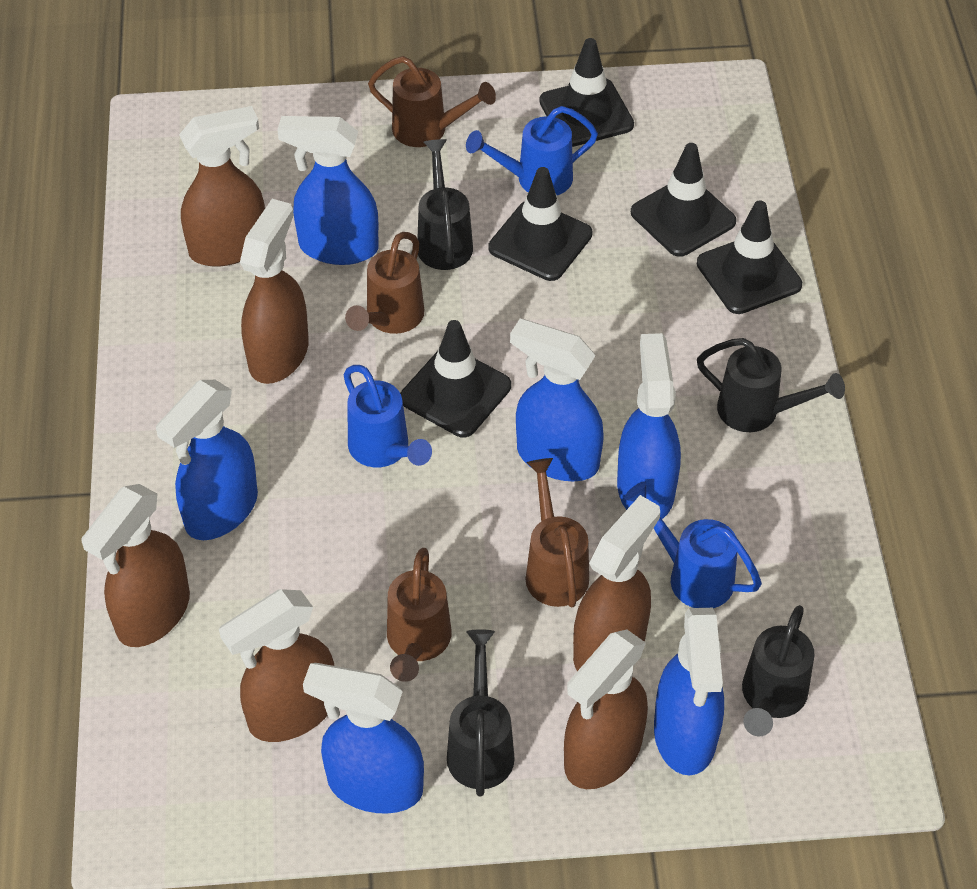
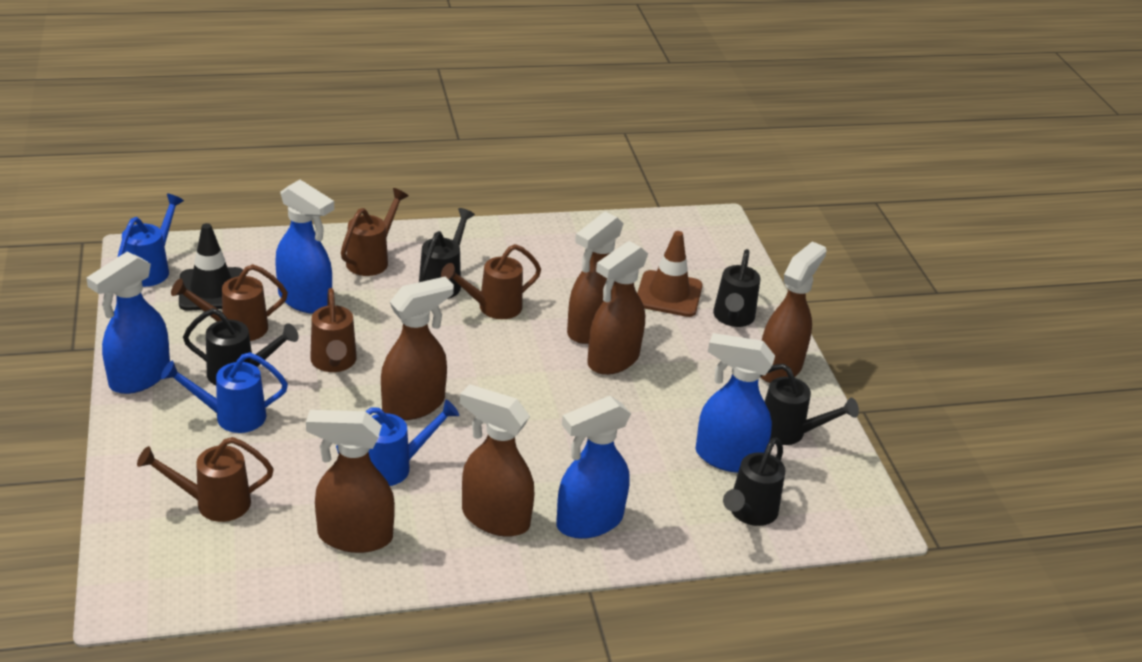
black traffic cone: 5 -> 1
black watering can: 4 -> 5
blue spray bottle: 6 -> 4
brown traffic cone: 0 -> 1
brown watering can: 4 -> 5

